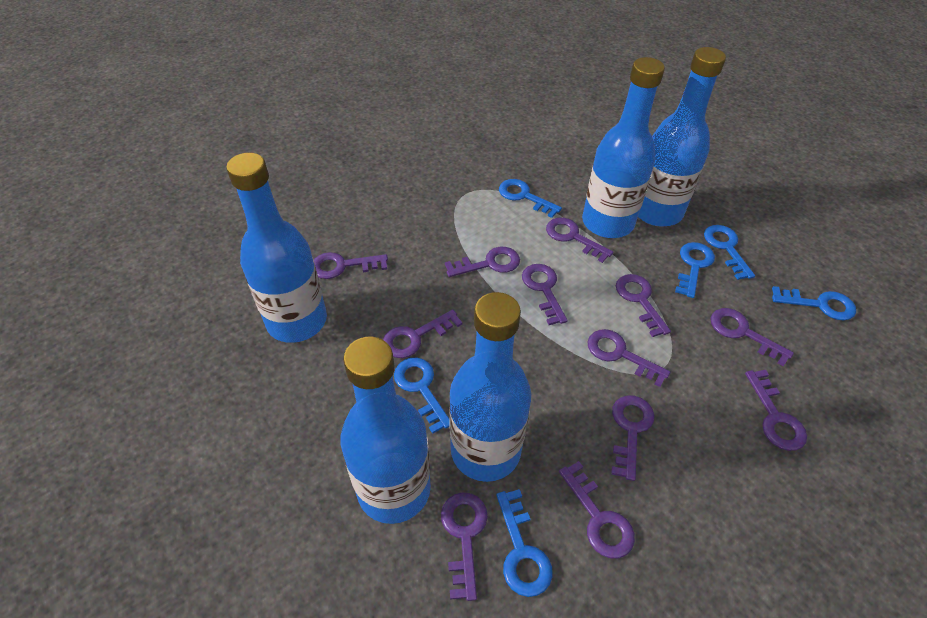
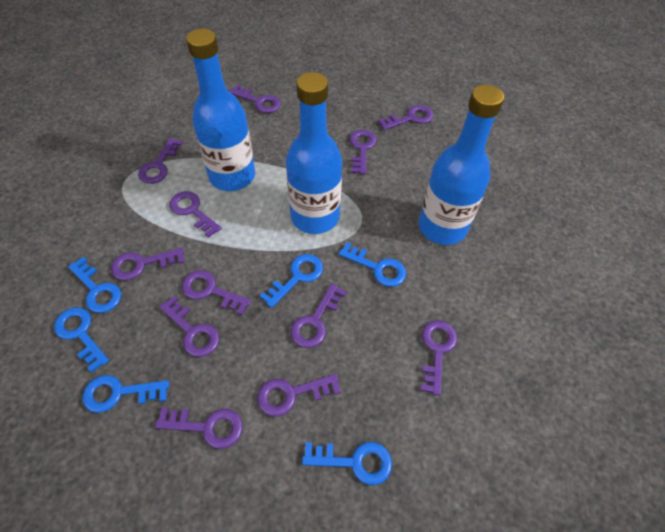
blue bottle: 5 -> 3

